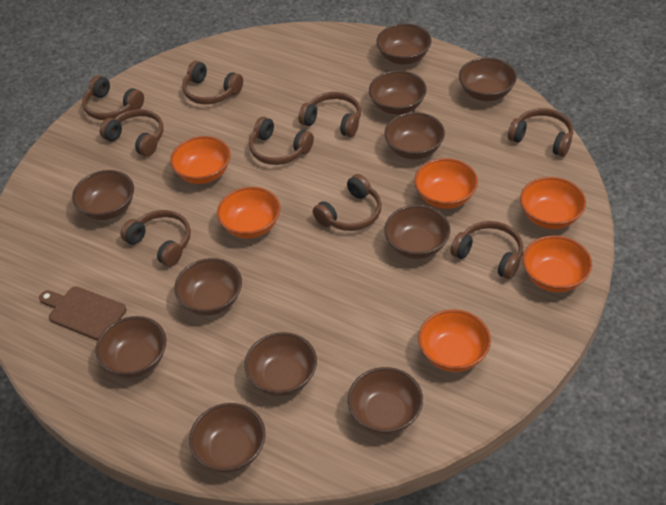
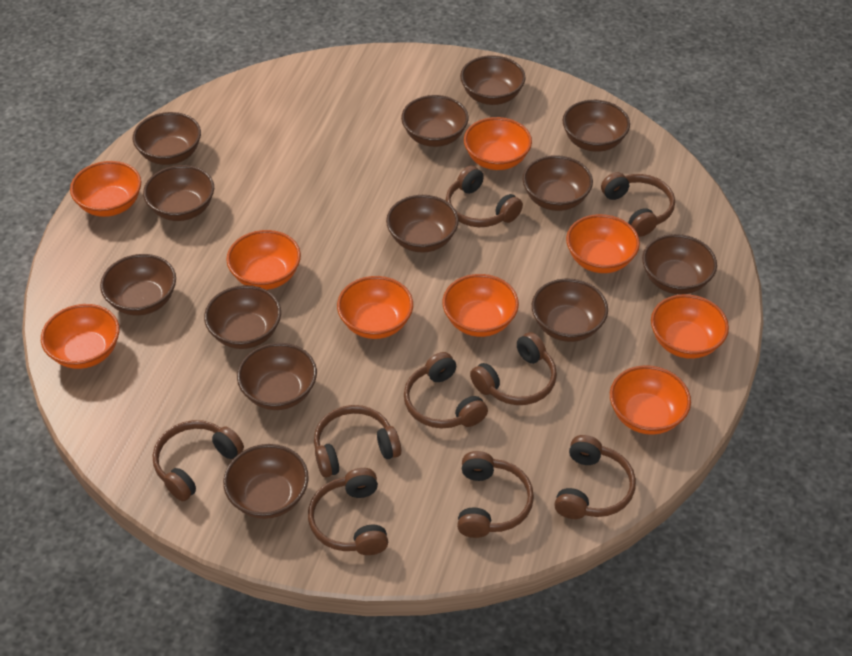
brown bowl: 11 -> 13
brown cutting board: 1 -> 0
orange bowl: 6 -> 9

